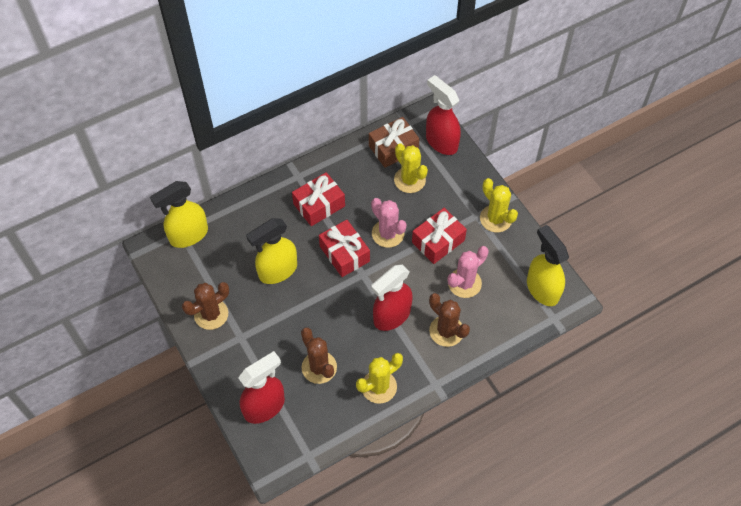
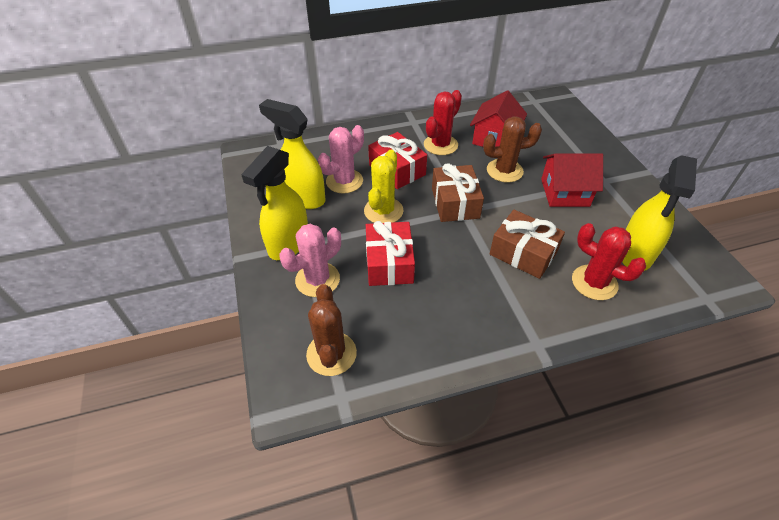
brown cactus: 3 -> 2
brown gift: 1 -> 2
red cactus: 0 -> 2
red gift: 3 -> 2
red house: 0 -> 2
red spray bottle: 3 -> 0
yellow cactus: 3 -> 1

